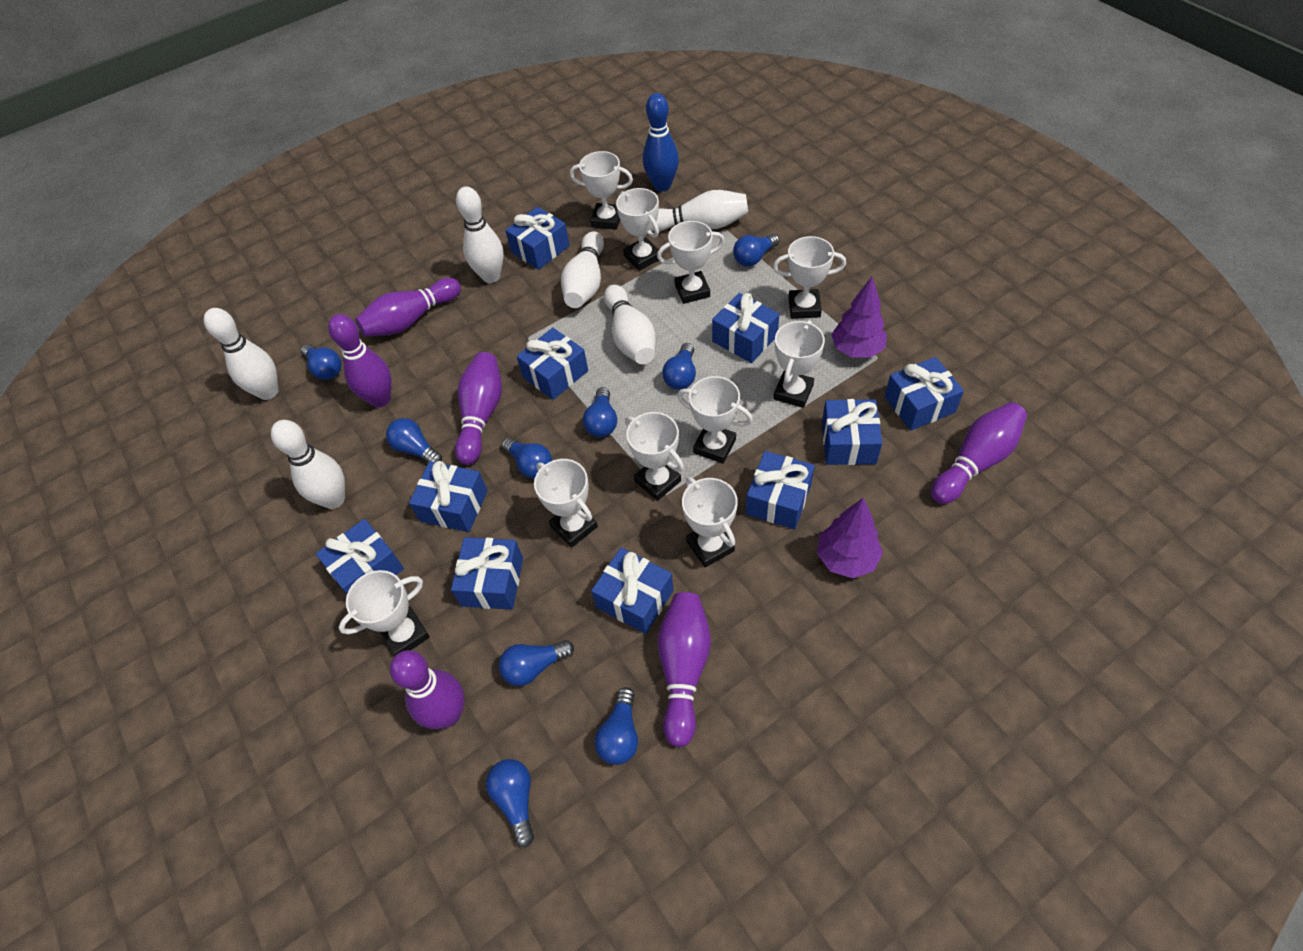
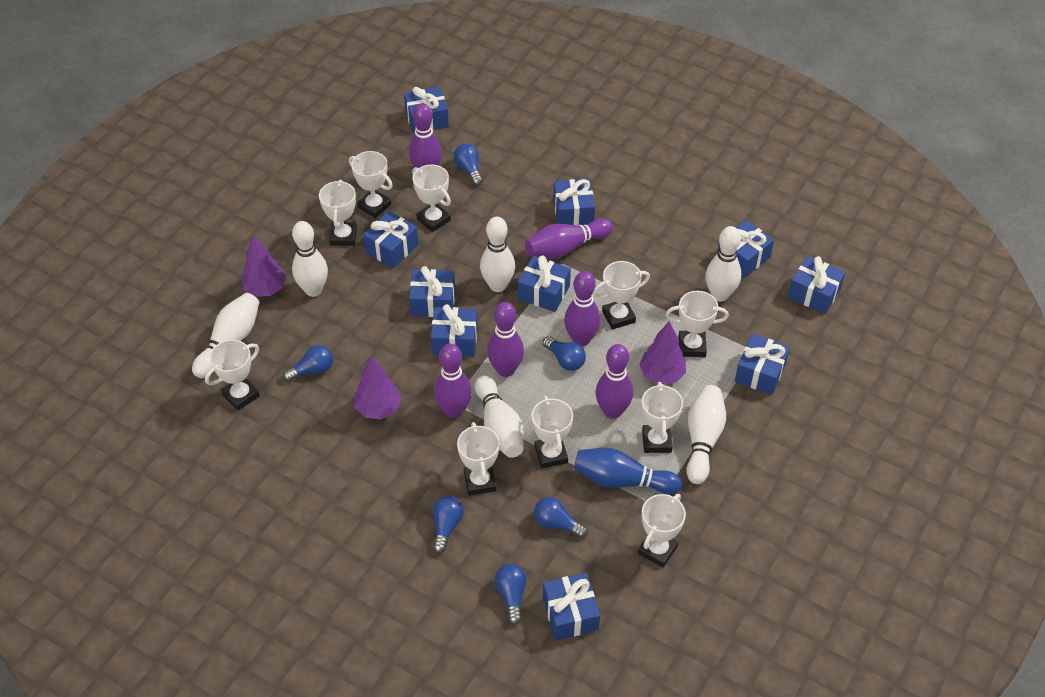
blue light bulb: 9 -> 6
purple tree: 2 -> 3

